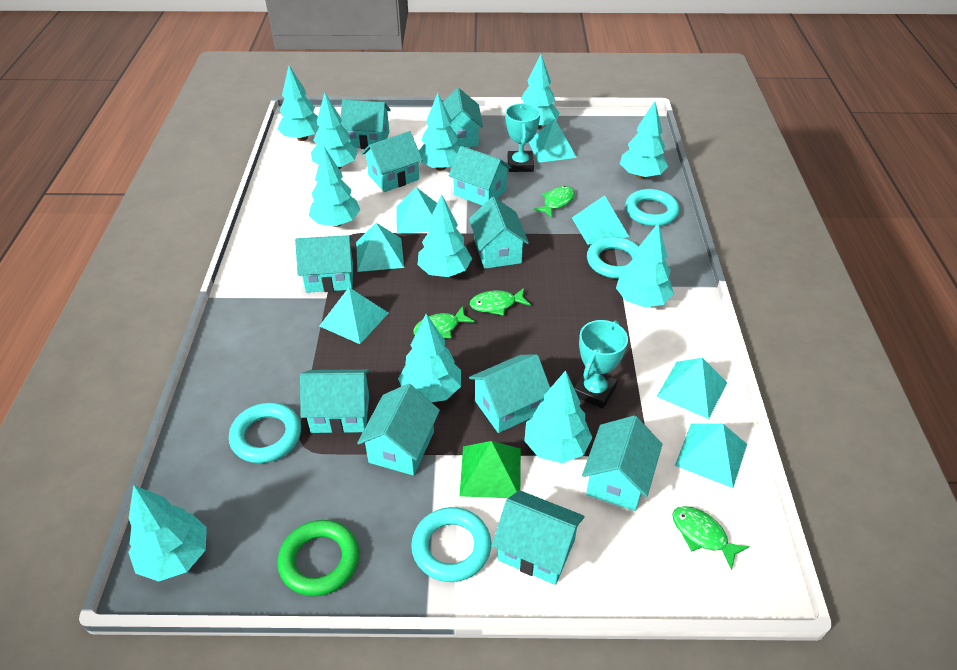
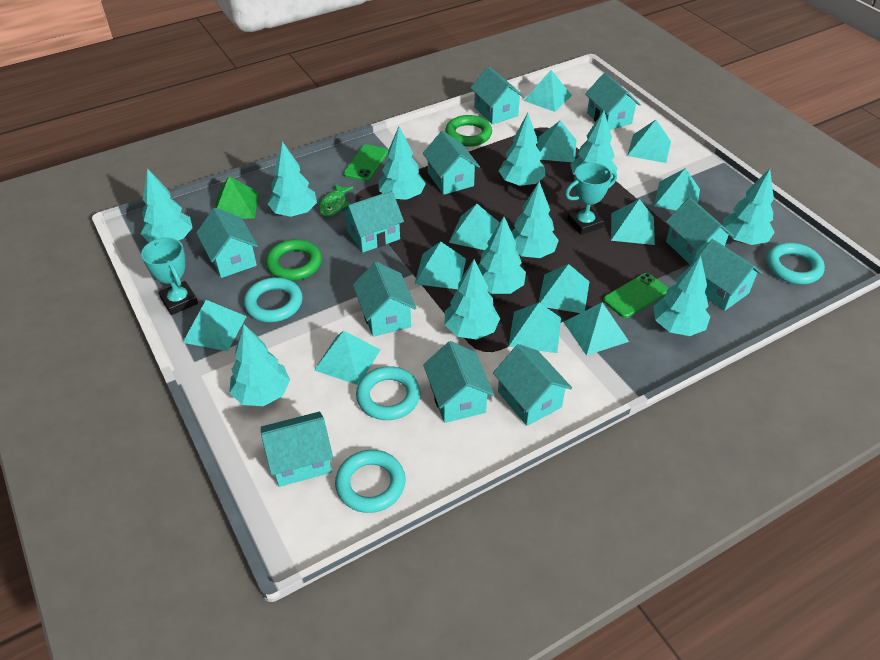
green fish: 4 -> 1
green phone: 0 -> 2
green ring: 1 -> 2
turquoise pyramid: 7 -> 12

